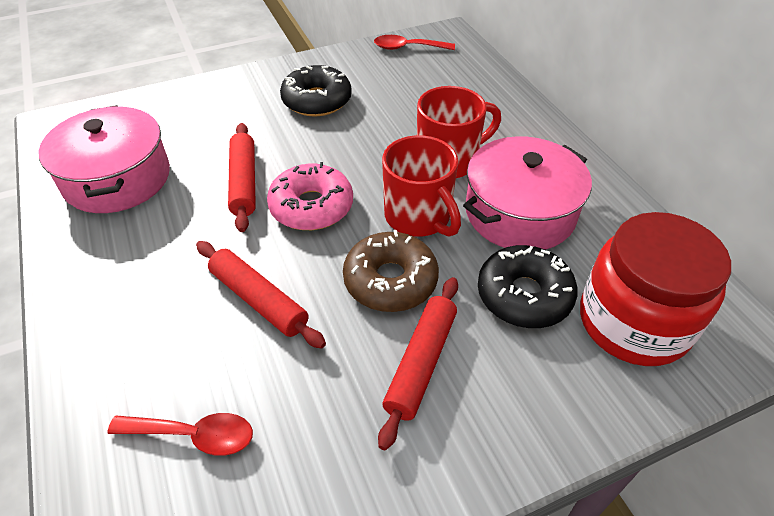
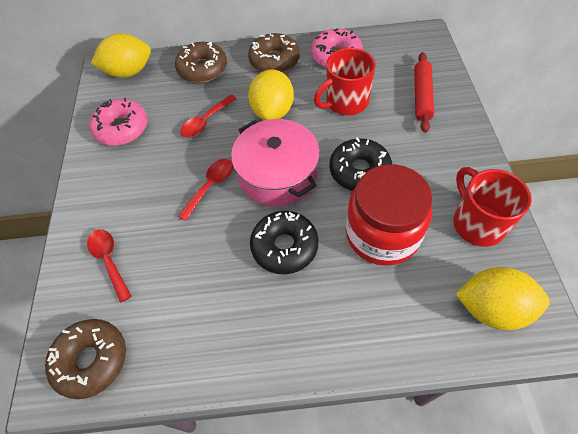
brown donut: 1 -> 3
pink donut: 1 -> 2
pink pot: 2 -> 1
red rolling pin: 3 -> 1
red spoon: 2 -> 3
yellow lemon: 0 -> 3

